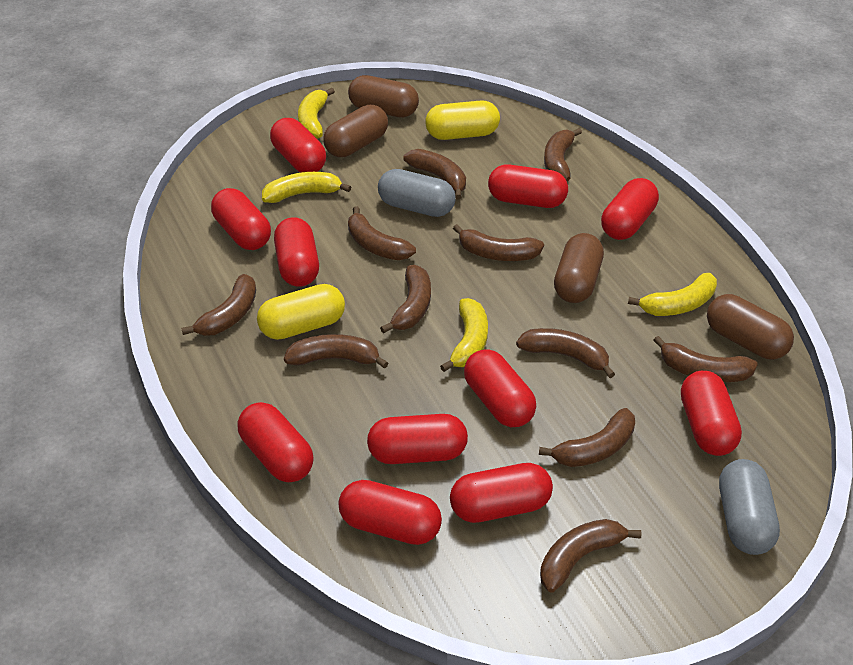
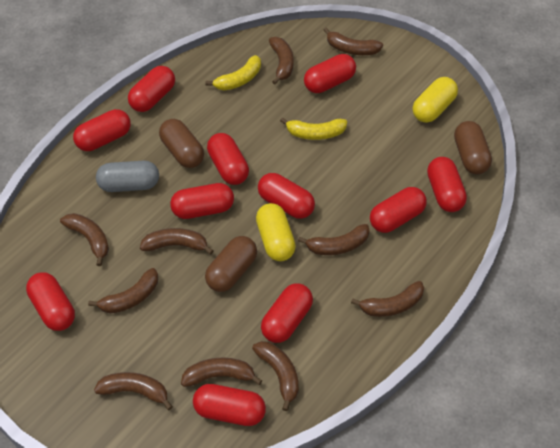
brown banana: 11 -> 10
brown capsule: 4 -> 3
grey capsule: 2 -> 1
yellow banana: 4 -> 2

